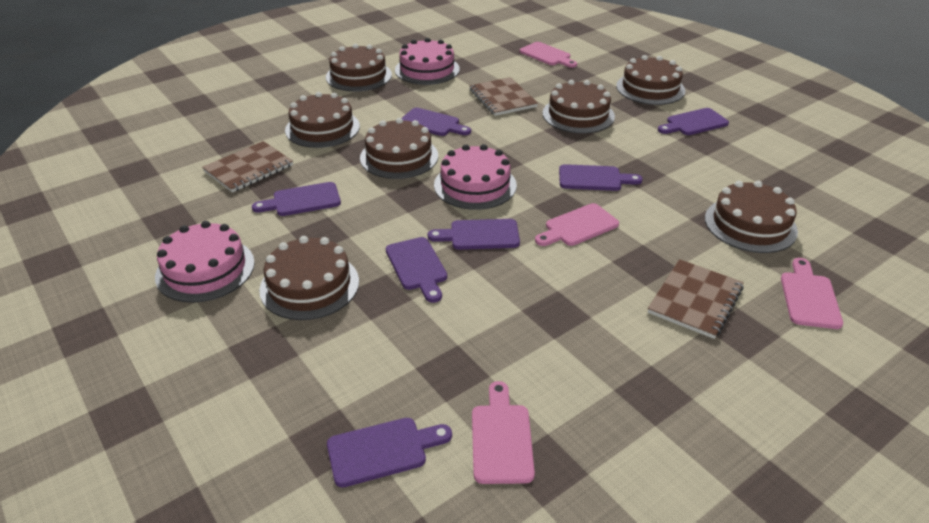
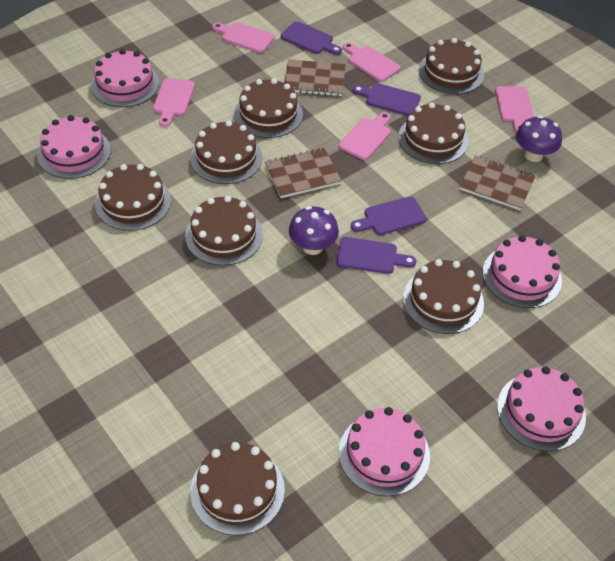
brown cake: 7 -> 8
pink cake: 3 -> 5
pink cutting board: 4 -> 5
purple cutting board: 7 -> 4
purple mushroom: 0 -> 2

